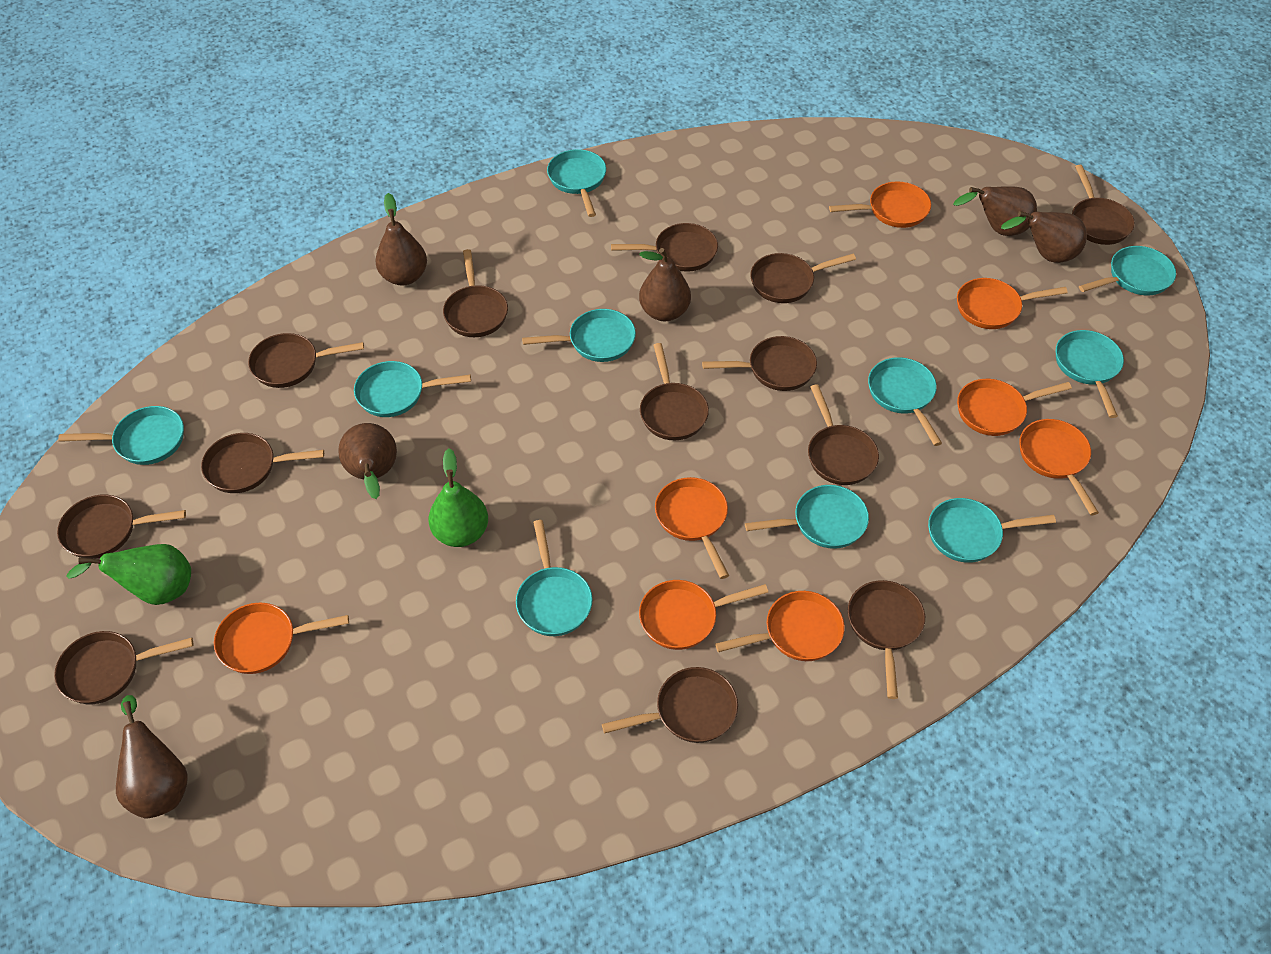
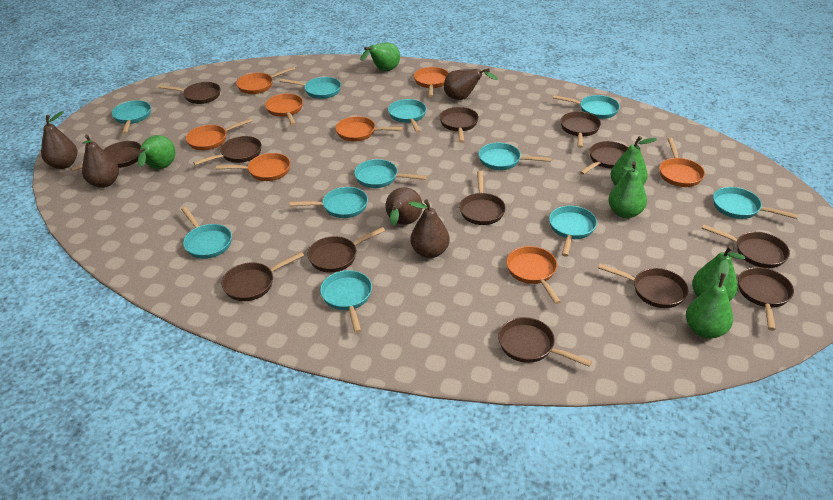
brown pear: 6 -> 5
green pear: 2 -> 6
turquoise pan: 10 -> 11

